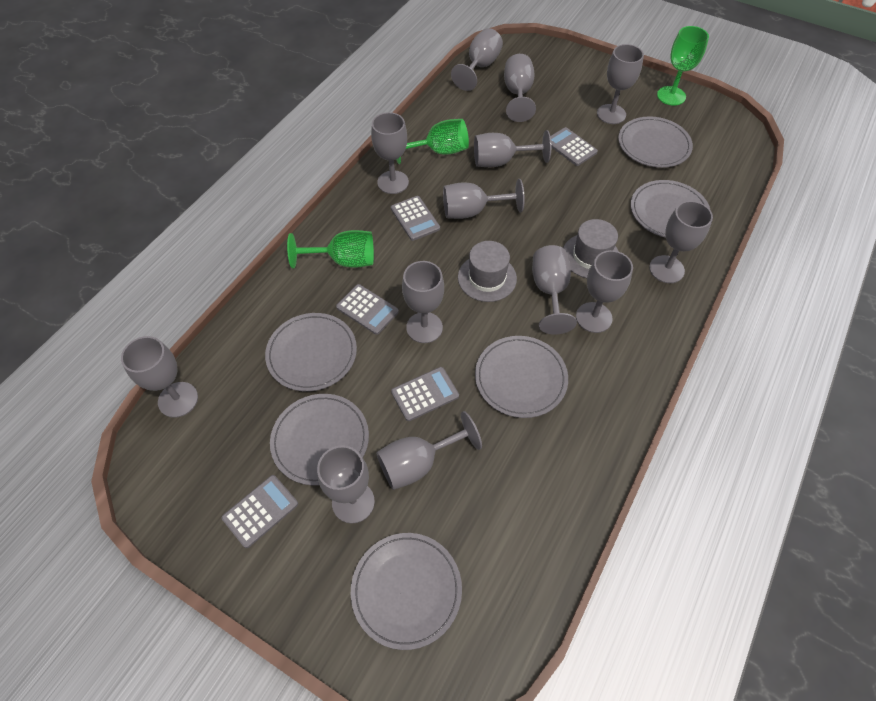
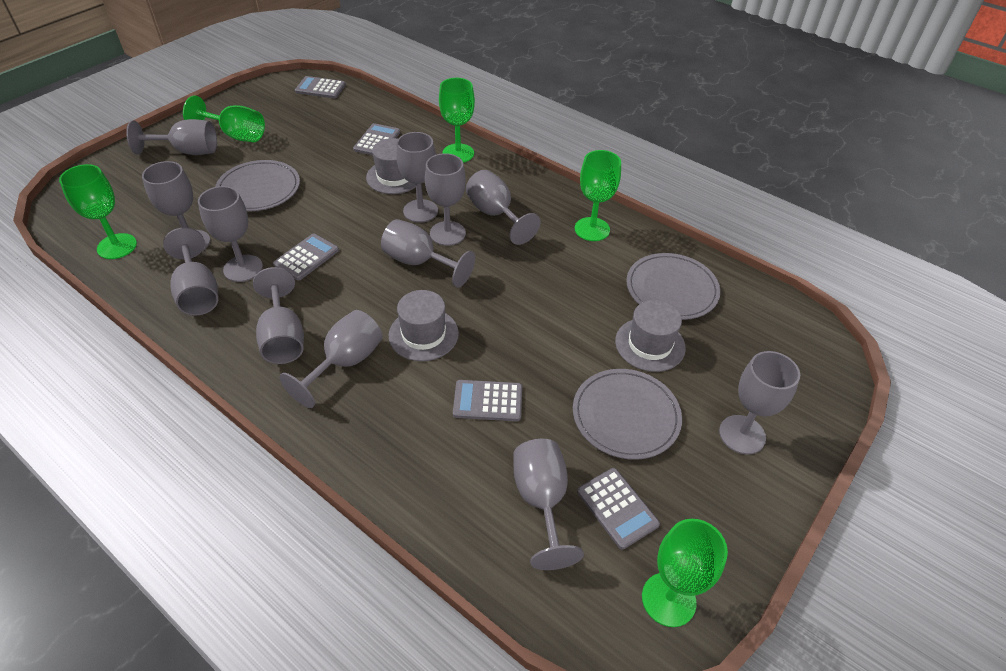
green goblet: 3 -> 5
grey goblet: 13 -> 12
grey hat: 2 -> 3
grey plate: 6 -> 3

